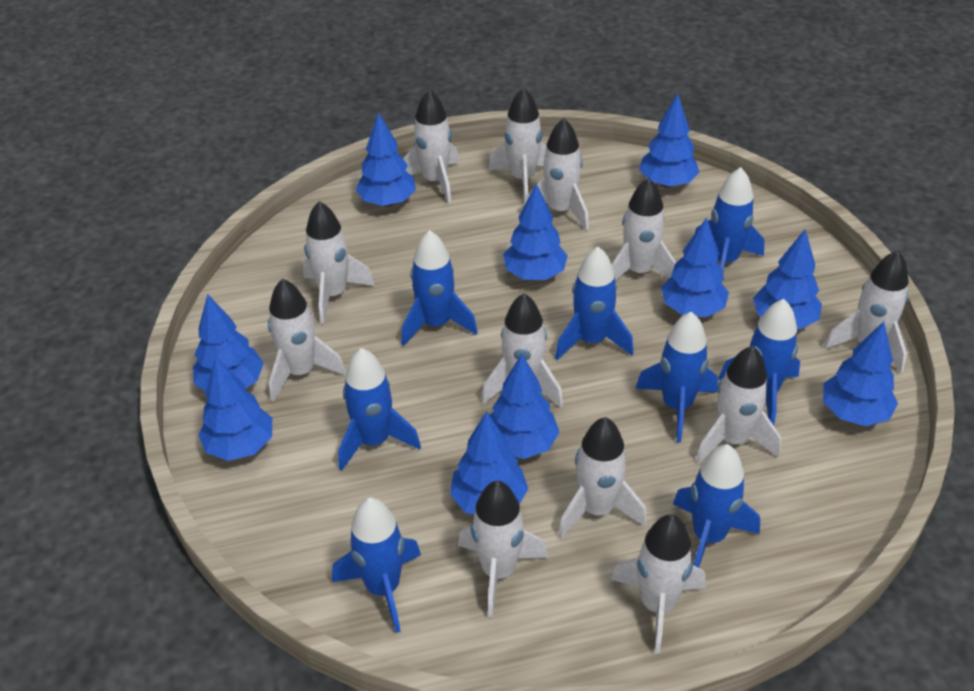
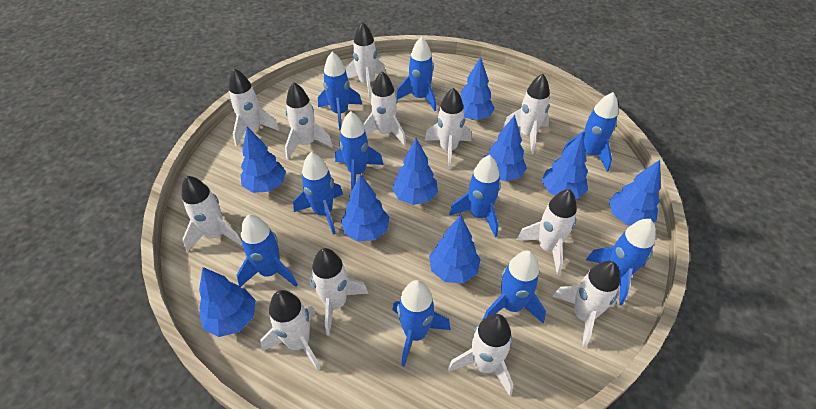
blue rocket: 8 -> 10
blue tree: 10 -> 9

